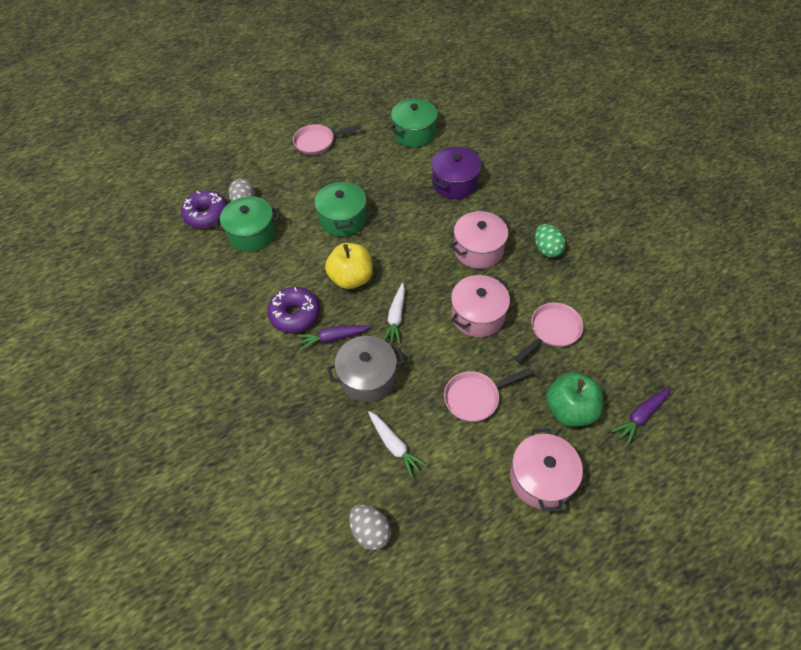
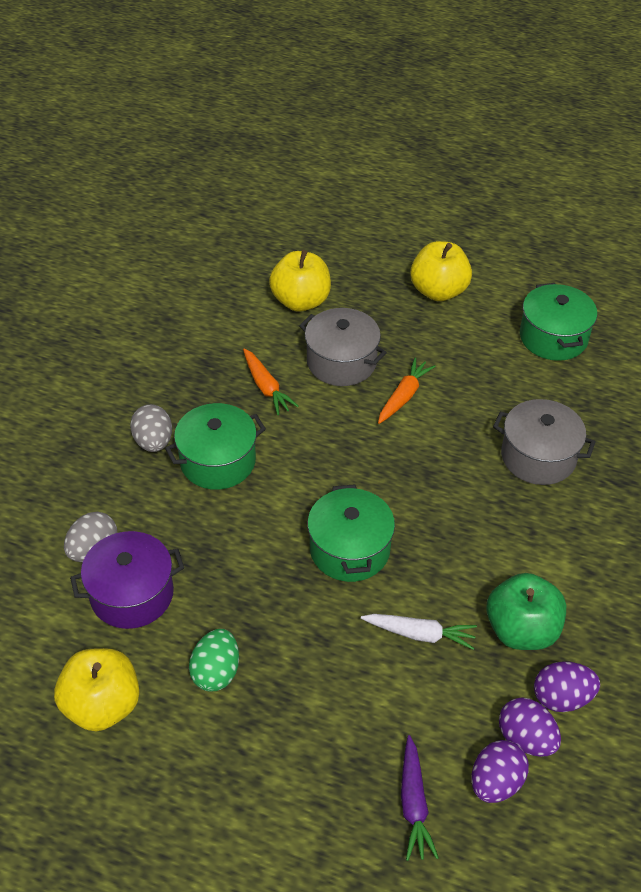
grey pot: 1 -> 2
orange carrot: 0 -> 2
pink pan: 3 -> 0
pink pot: 3 -> 0
purple carrot: 2 -> 1
purple donut: 2 -> 0
purple egg: 0 -> 3
white carrot: 2 -> 1
yellow apple: 1 -> 3

